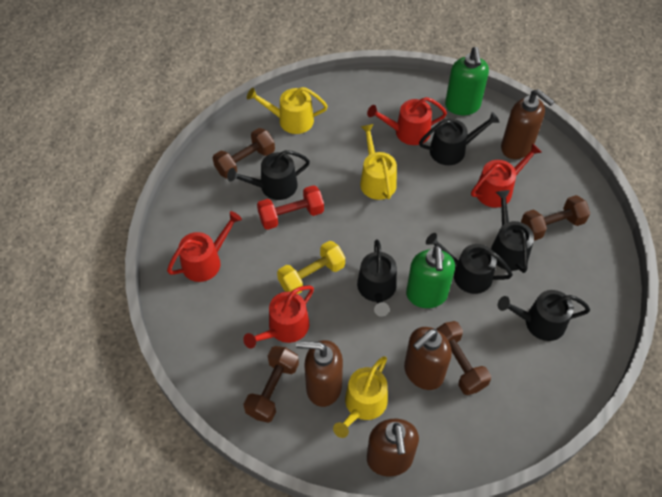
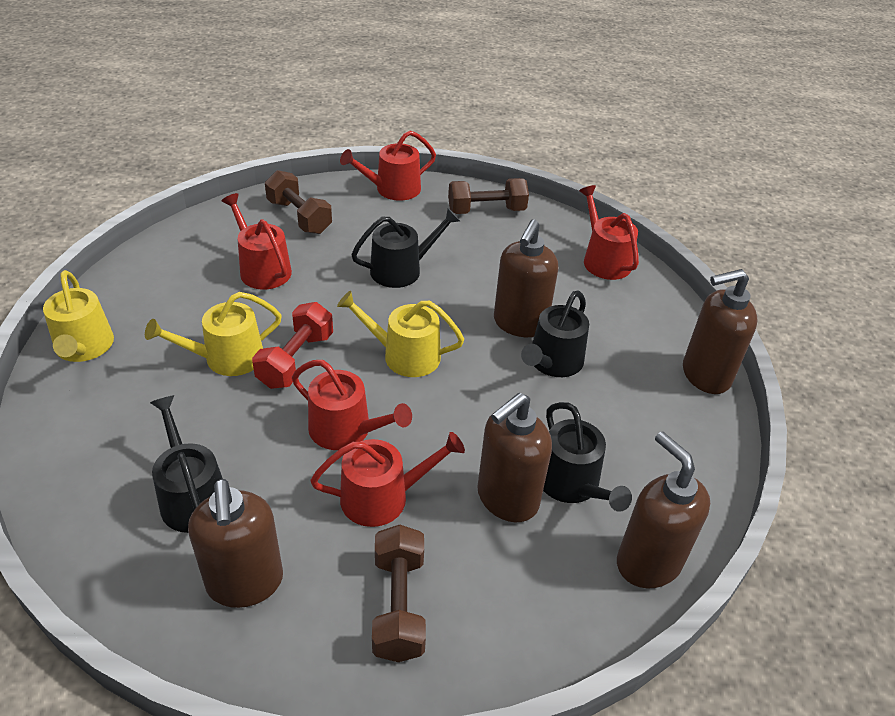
black watering can: 6 -> 4
brown dumbbell: 4 -> 3
brown soap dispenser: 4 -> 5
green soap dispenser: 2 -> 0
red watering can: 4 -> 5
yellow dumbbell: 1 -> 0

